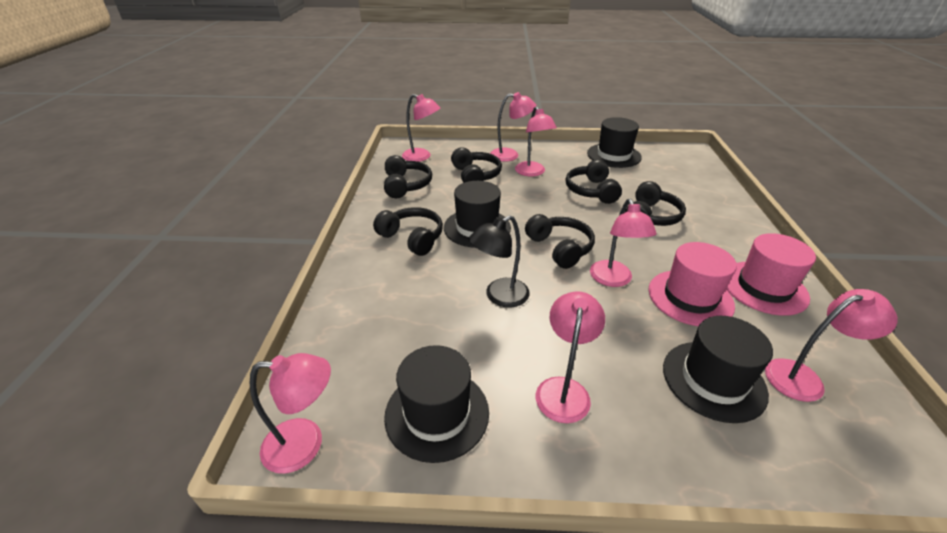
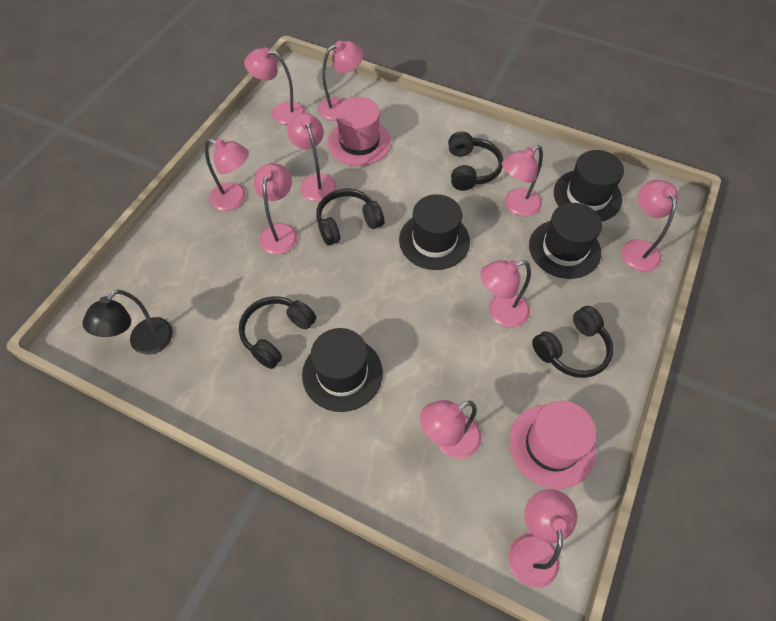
black headphones: 6 -> 4
pink lamp: 7 -> 10

